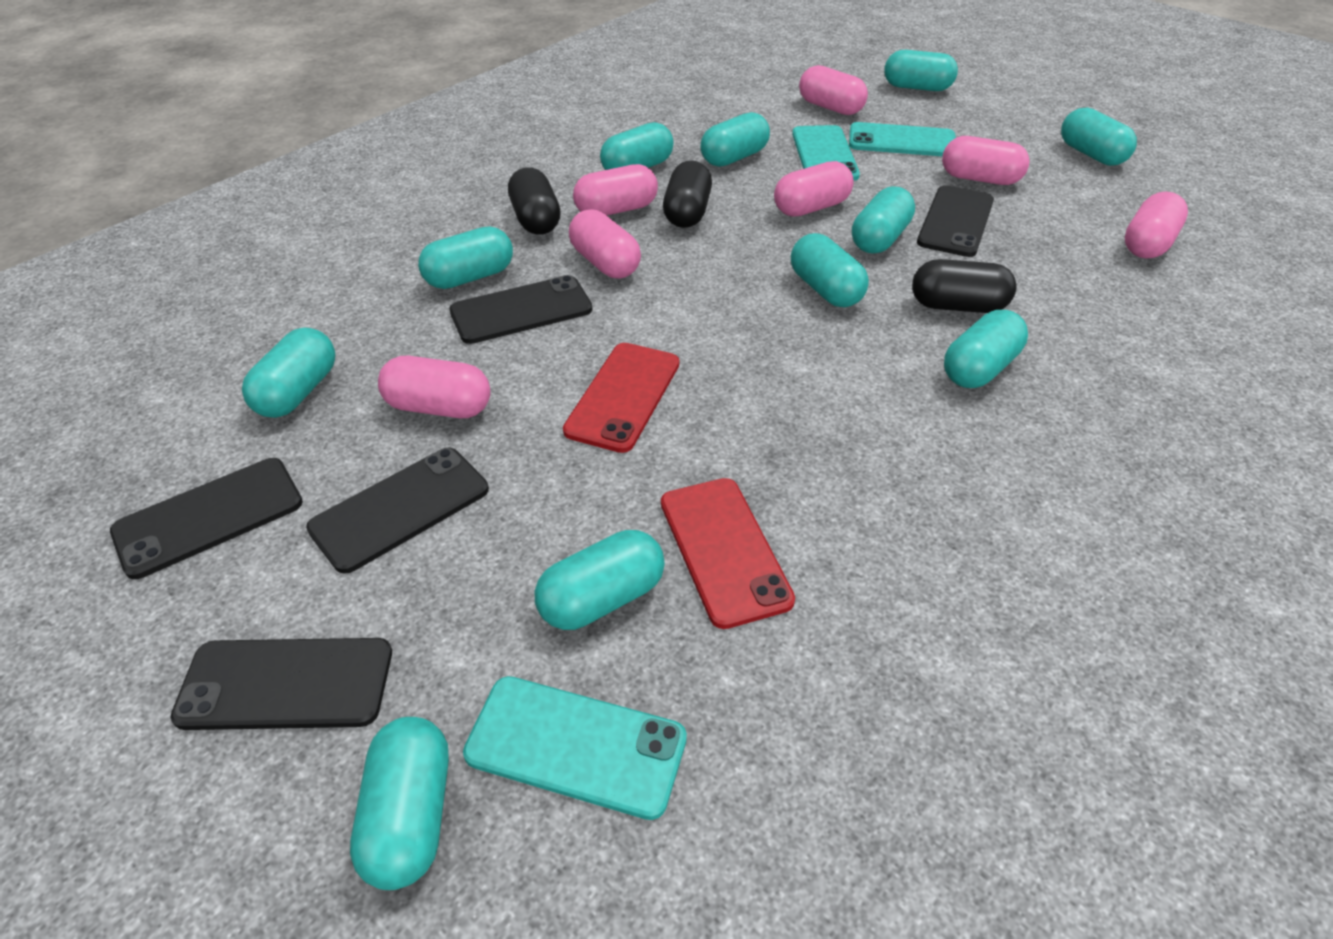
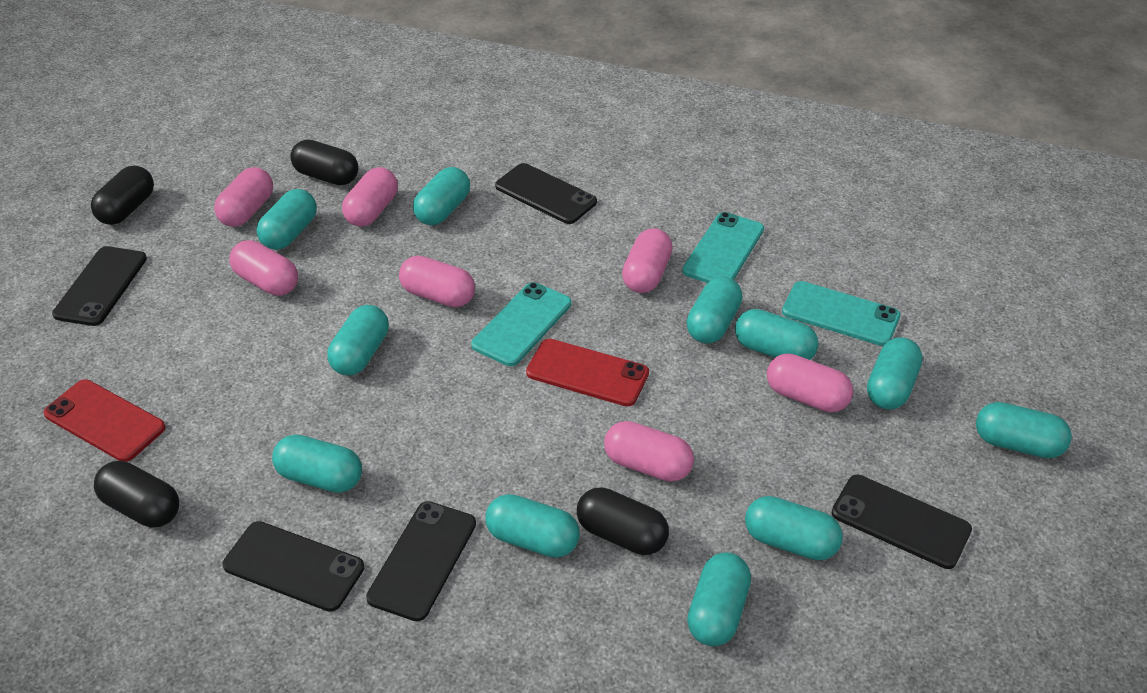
black capsule: 3 -> 4

